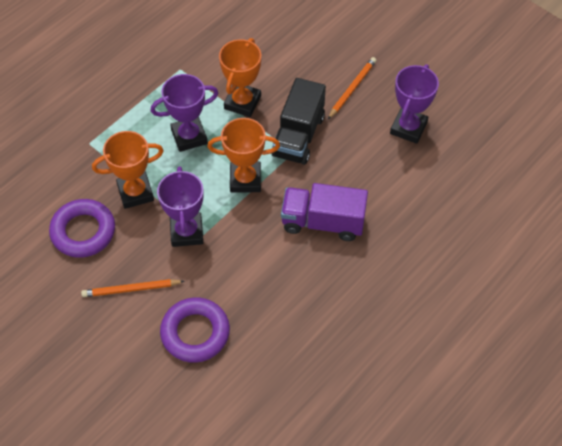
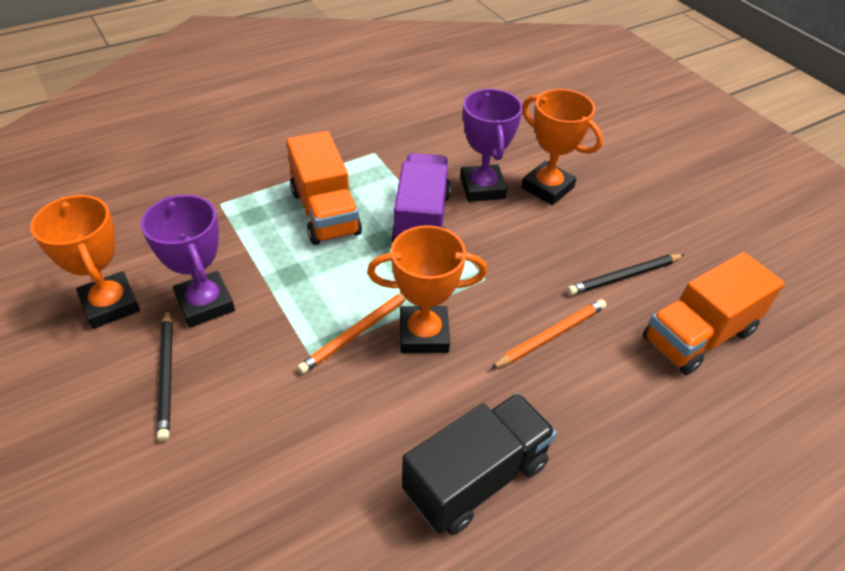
black pencil: 0 -> 2
orange truck: 0 -> 2
purple ring: 2 -> 0
purple trophy: 3 -> 2

